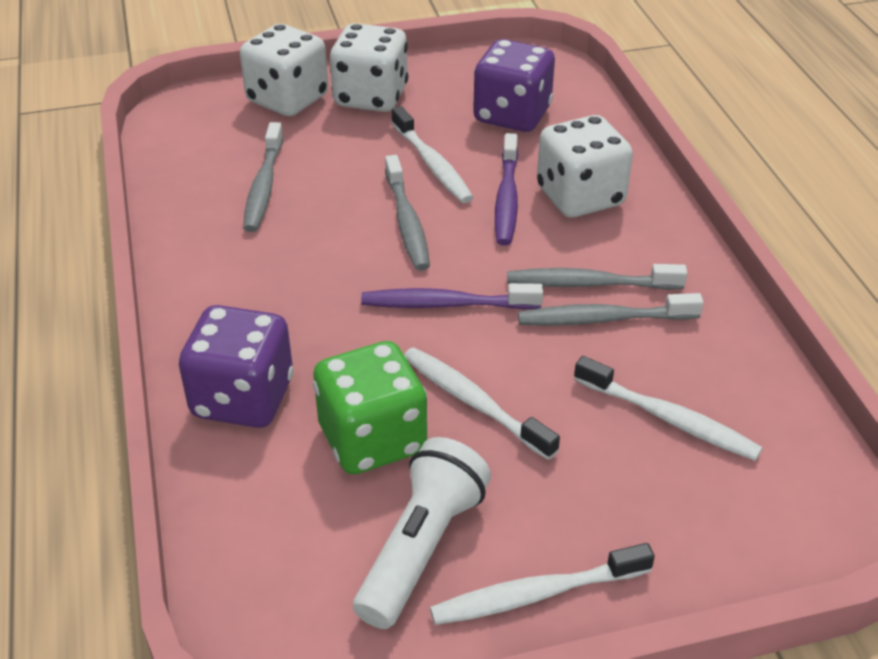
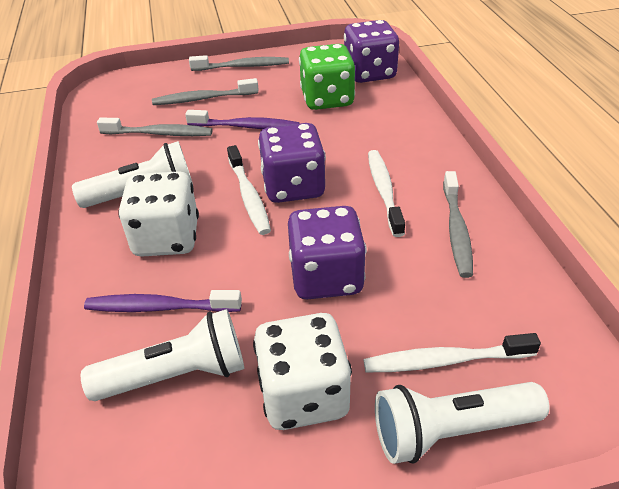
purple dice: 2 -> 3
white dice: 3 -> 2
white flashlight: 1 -> 3
white toothbrush: 4 -> 3

